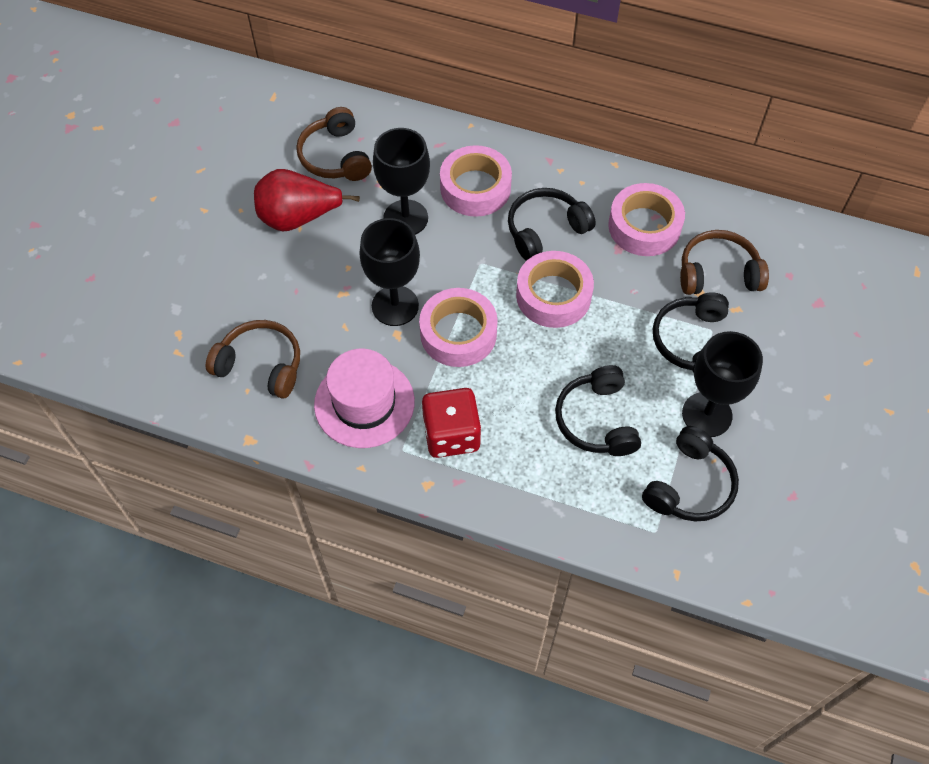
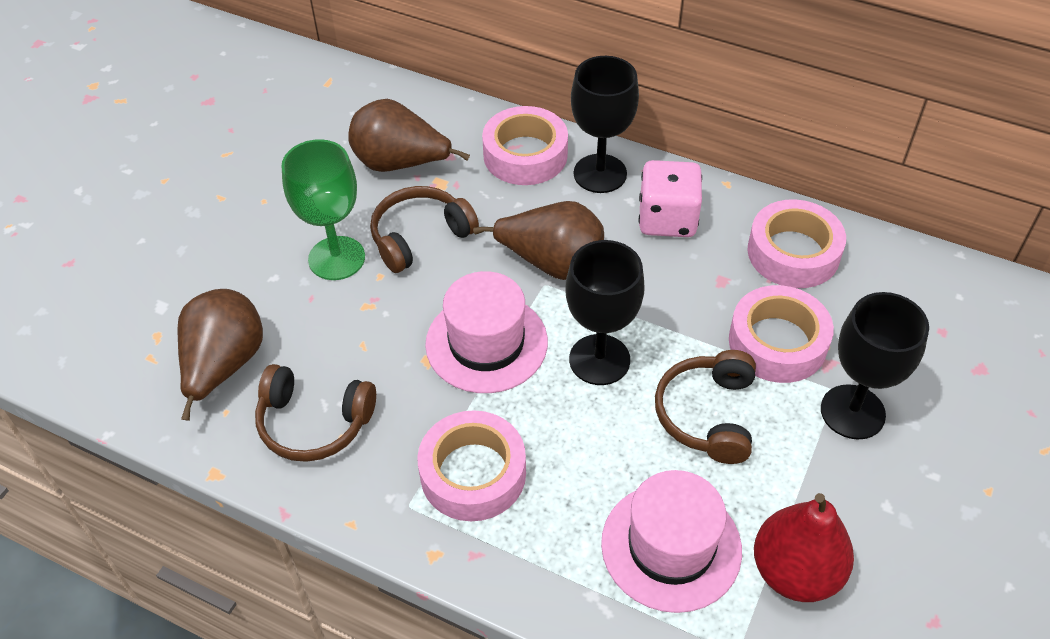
black headphones: 4 -> 0
brown pear: 0 -> 3
green goblet: 0 -> 1
pink dice: 0 -> 1
pink hat: 1 -> 2
red dice: 1 -> 0

